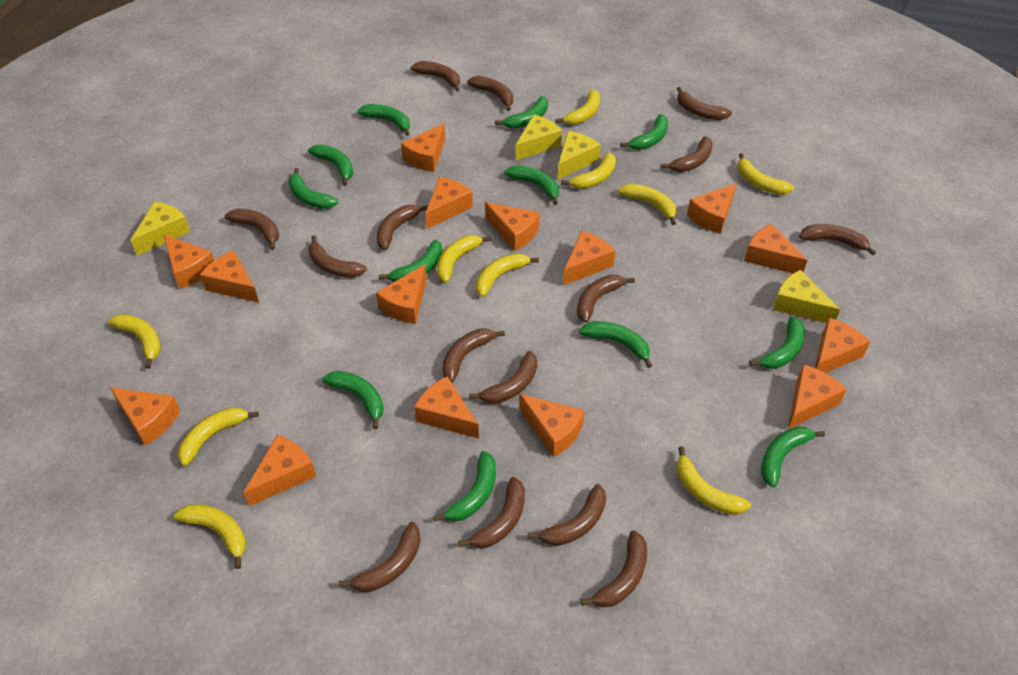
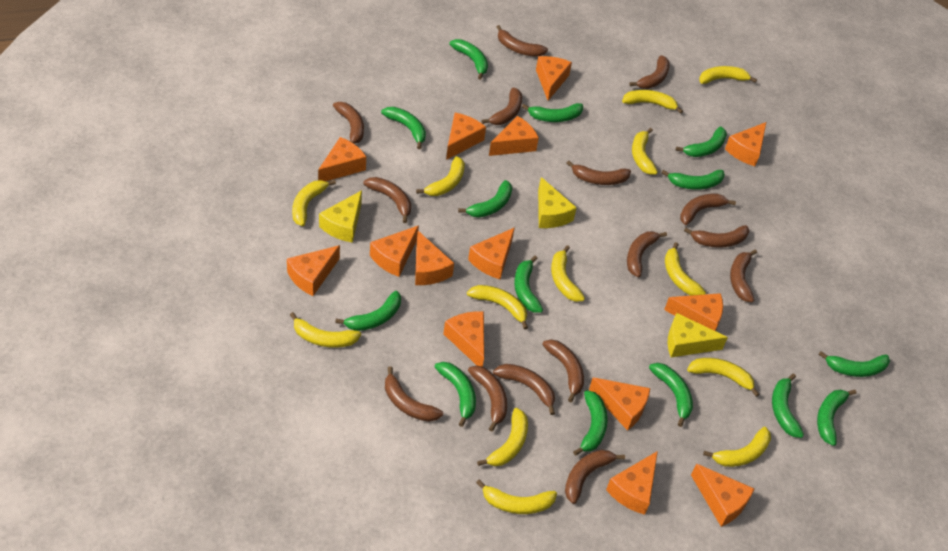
green banana: 12 -> 14
orange cheese: 15 -> 14
yellow banana: 10 -> 13
yellow cheese: 4 -> 3

